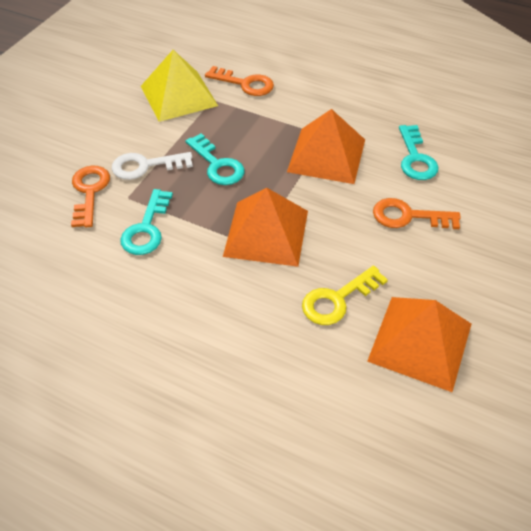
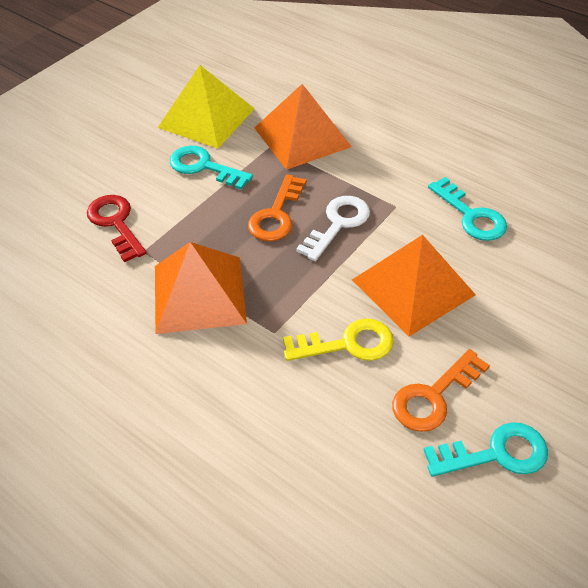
orange key: 3 -> 2
red key: 0 -> 1

